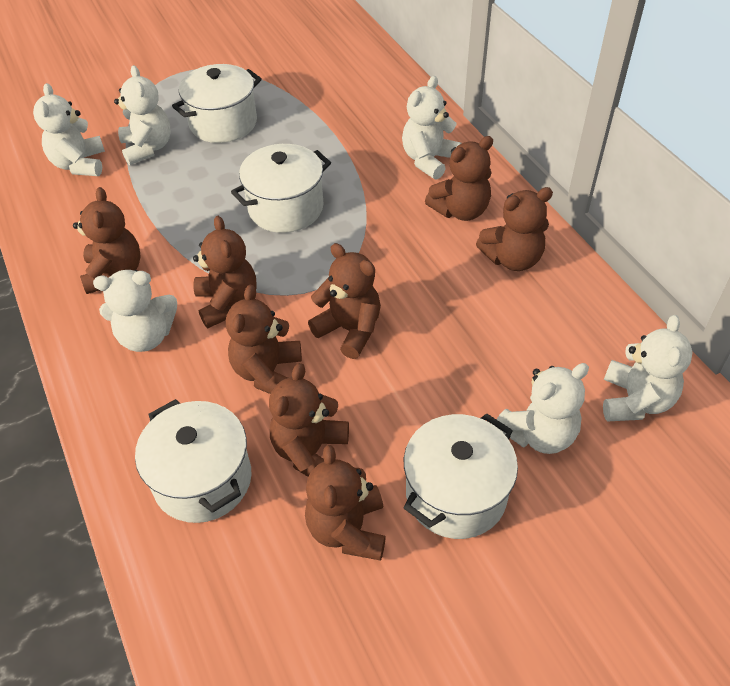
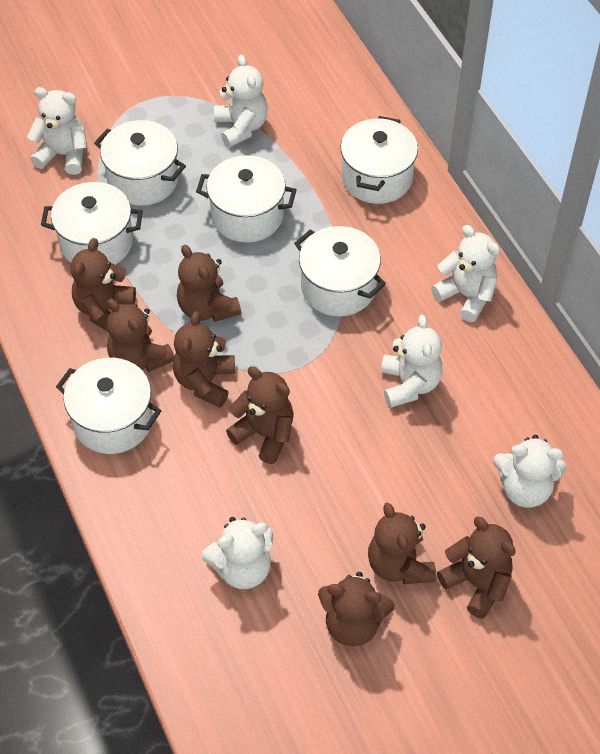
white pot: 4 -> 6

